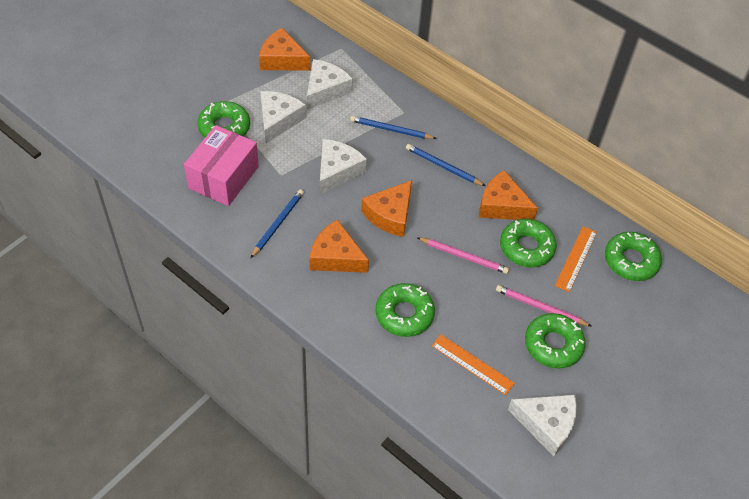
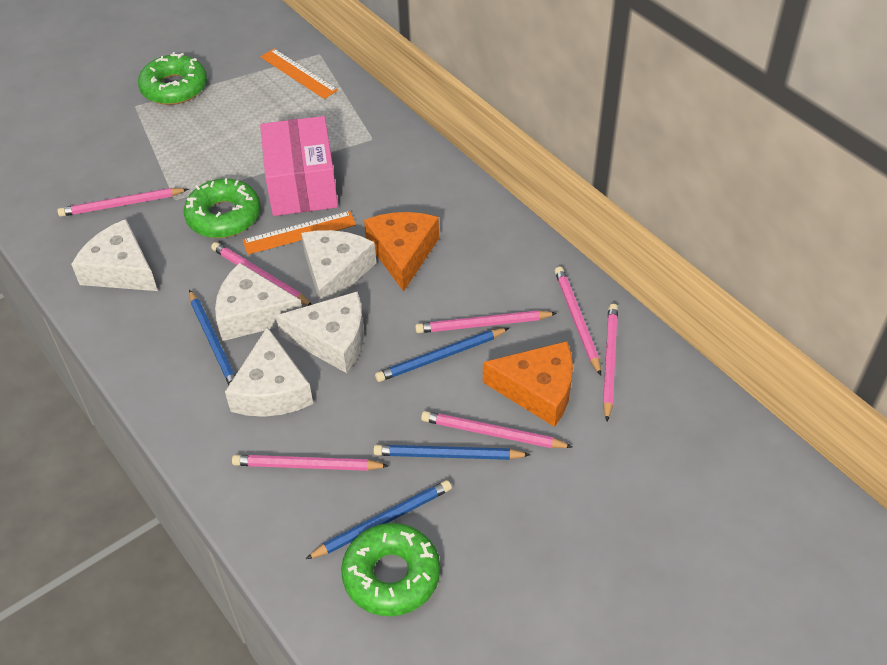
blue pencil: 3 -> 4
green donut: 5 -> 3
orange cheese: 4 -> 2
pink pencil: 2 -> 7
white cheese: 4 -> 5

